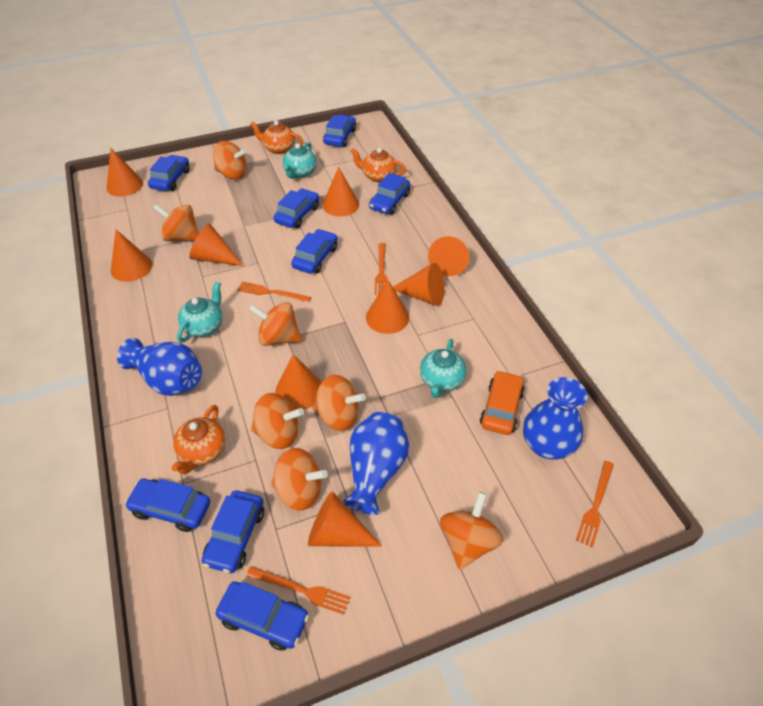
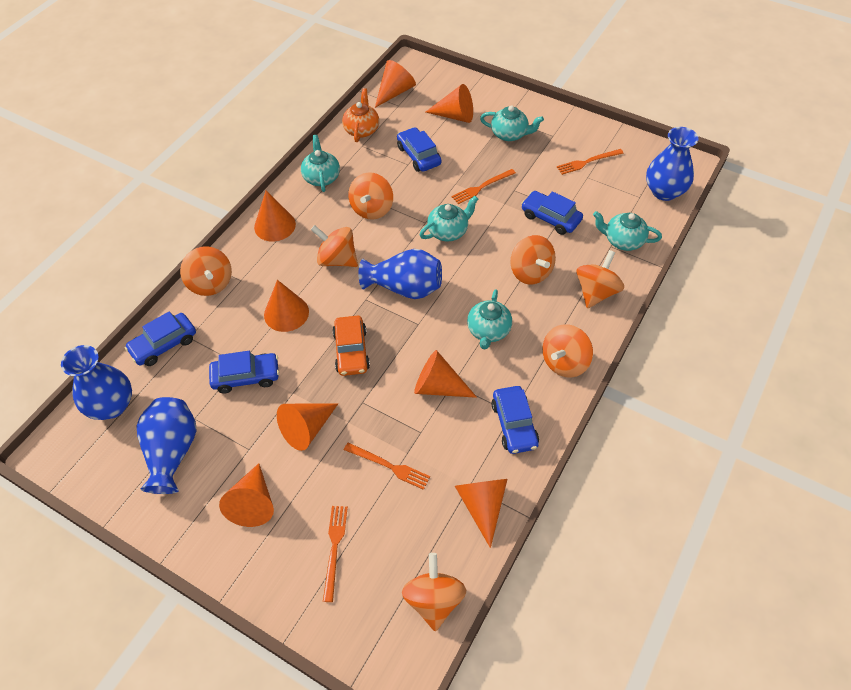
blue car: 8 -> 5
blue vase: 3 -> 4
orange cone: 9 -> 8
orange teapot: 3 -> 1
turquoise teapot: 3 -> 5

